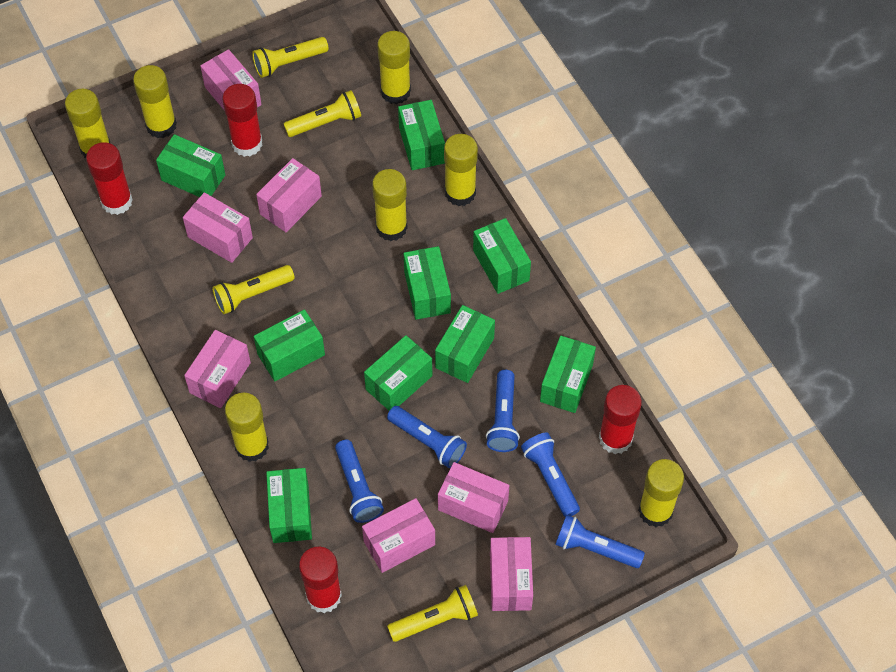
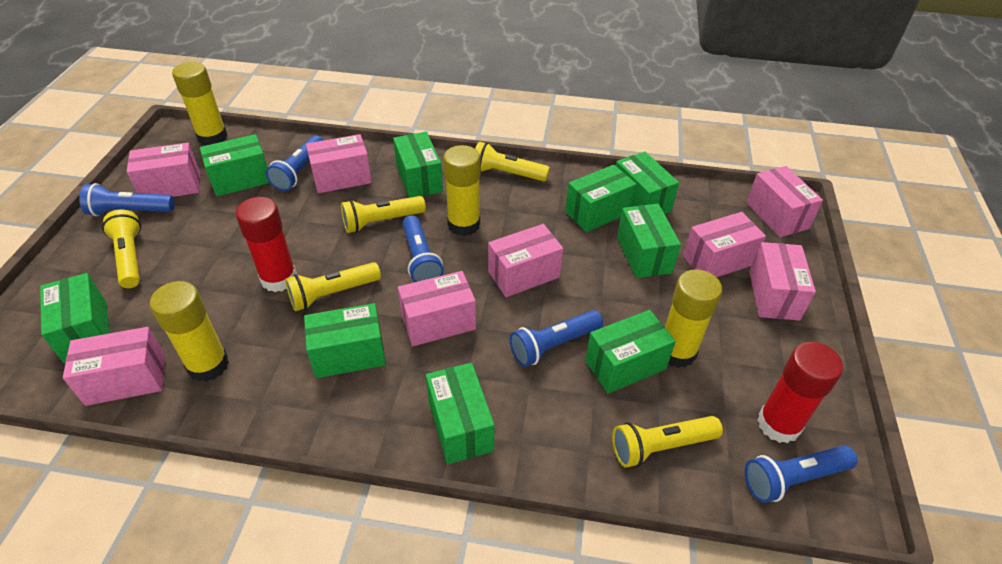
pink box: 7 -> 8
red glue stick: 4 -> 2
yellow flashlight: 4 -> 5
yellow glue stick: 7 -> 4

